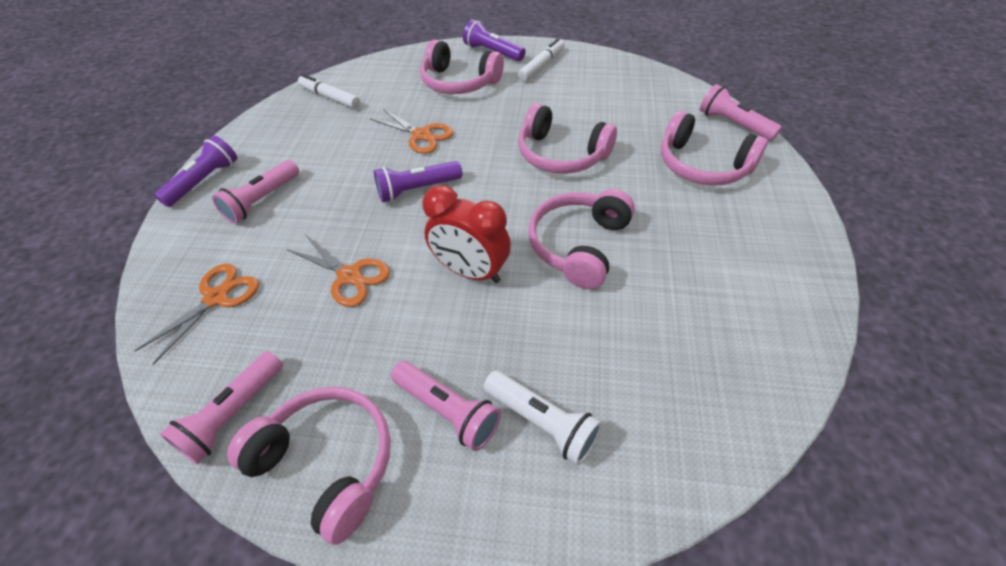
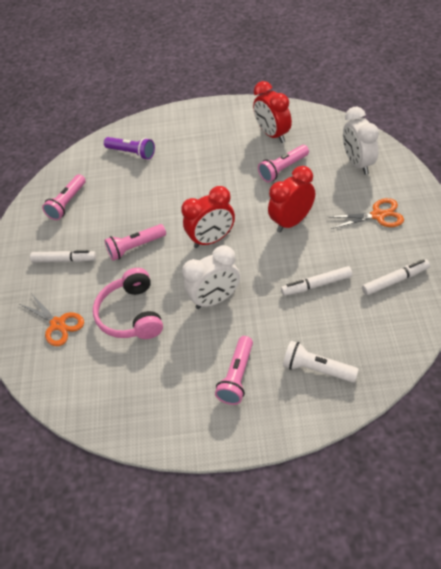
orange scissors: 3 -> 2
pink headphones: 5 -> 1
purple flashlight: 3 -> 1
red clock: 1 -> 3
white clock: 0 -> 2
white marker: 2 -> 3

